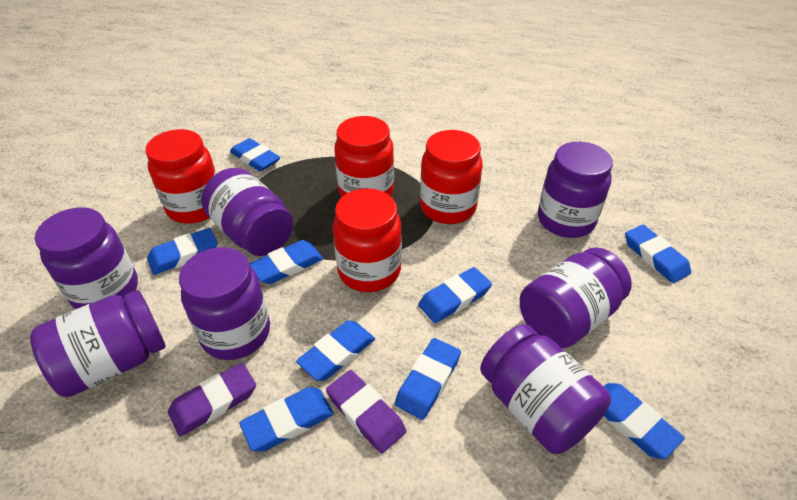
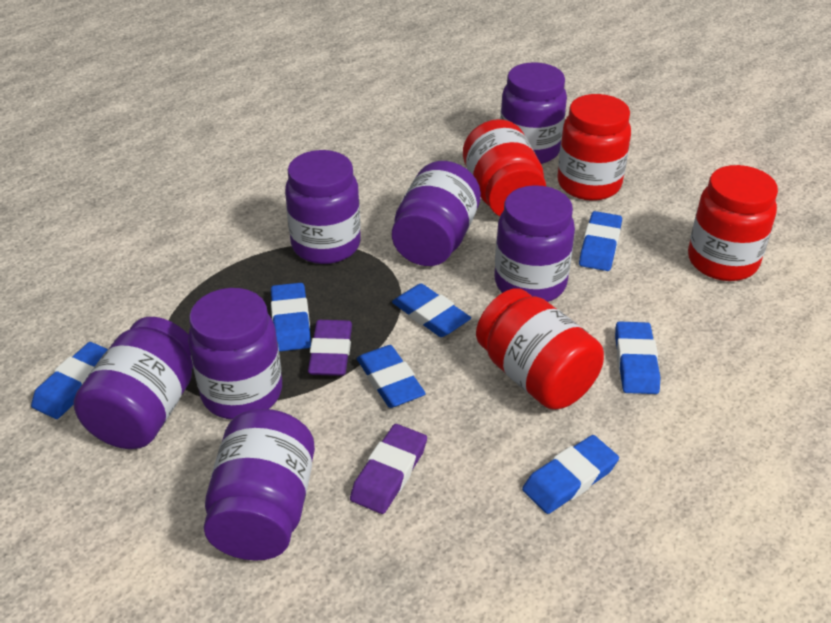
blue eraser: 9 -> 7

